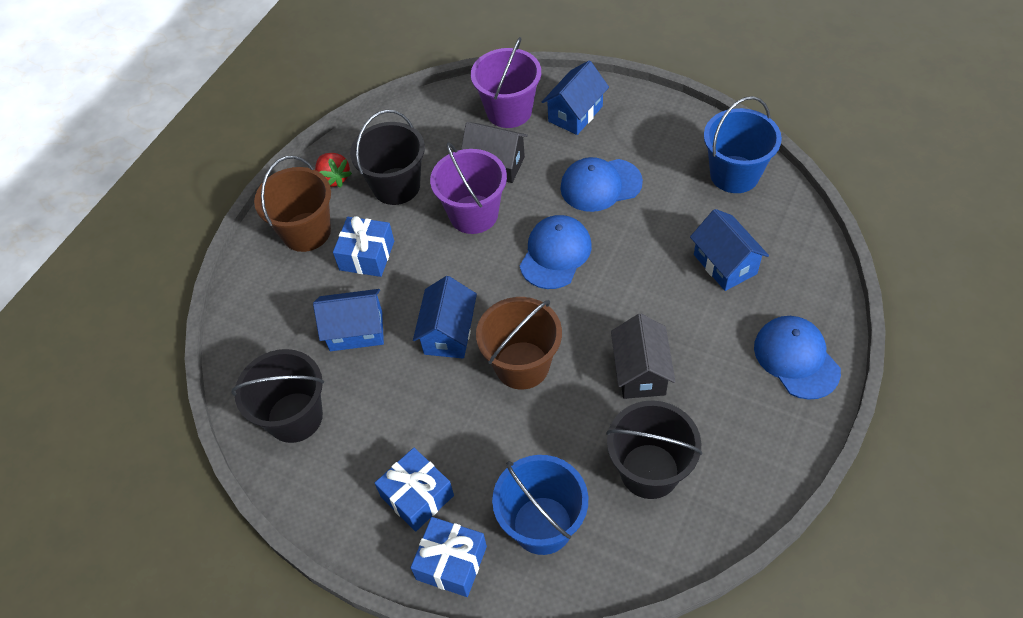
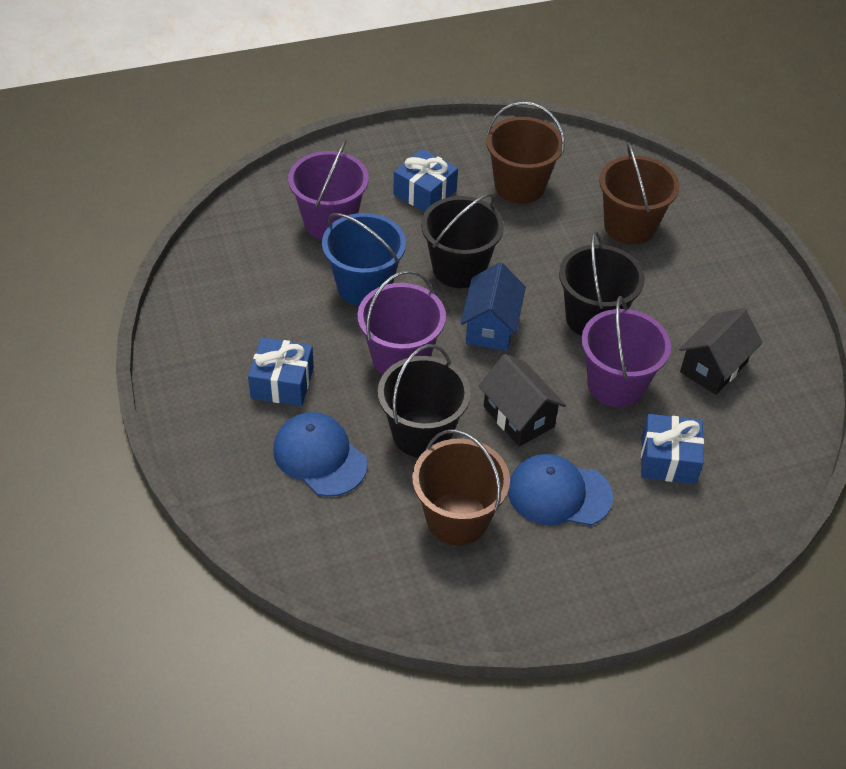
blue bucket: 2 -> 1
blue cap: 3 -> 2
blue house: 4 -> 1
brown bucket: 2 -> 3
purple bucket: 2 -> 3
red strawberry: 1 -> 0

